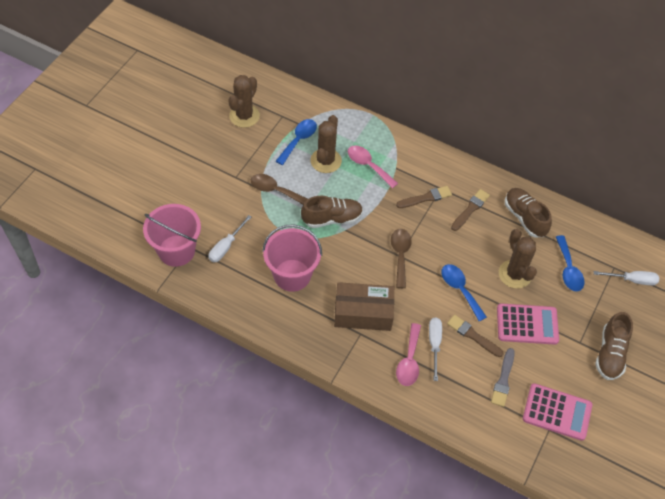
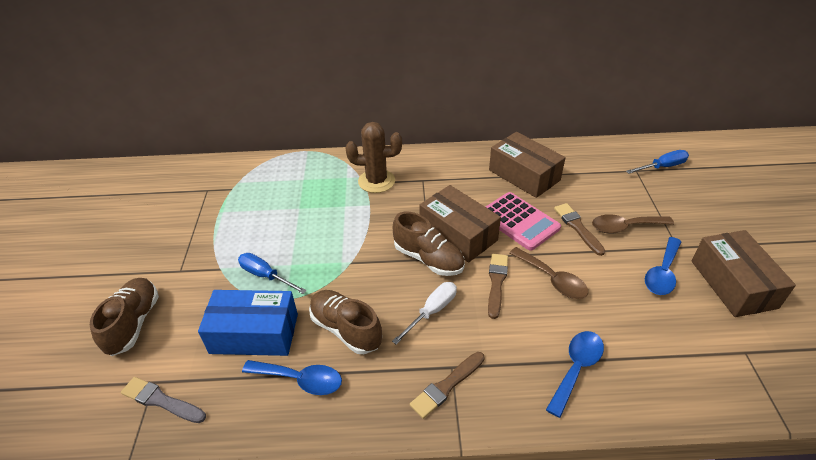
blue box: 0 -> 1
blue screwdriver: 0 -> 2
brown box: 1 -> 3
brown cactus: 3 -> 1
pink bucket: 2 -> 0
pink calculator: 2 -> 1
pink spoon: 2 -> 0
white screwdriver: 3 -> 1

